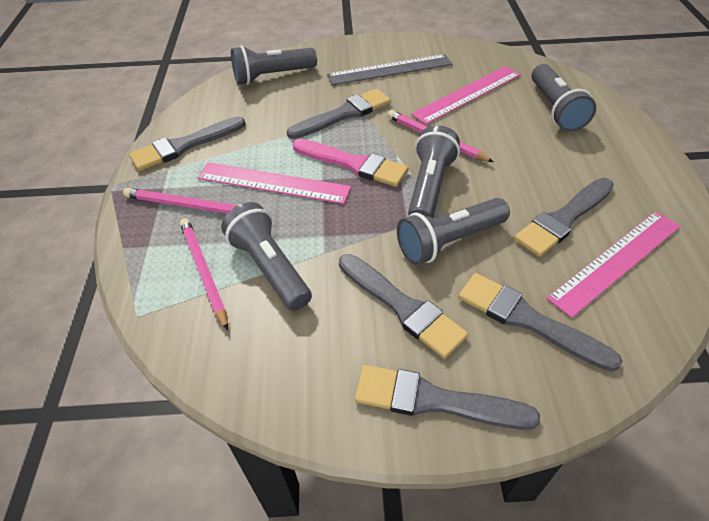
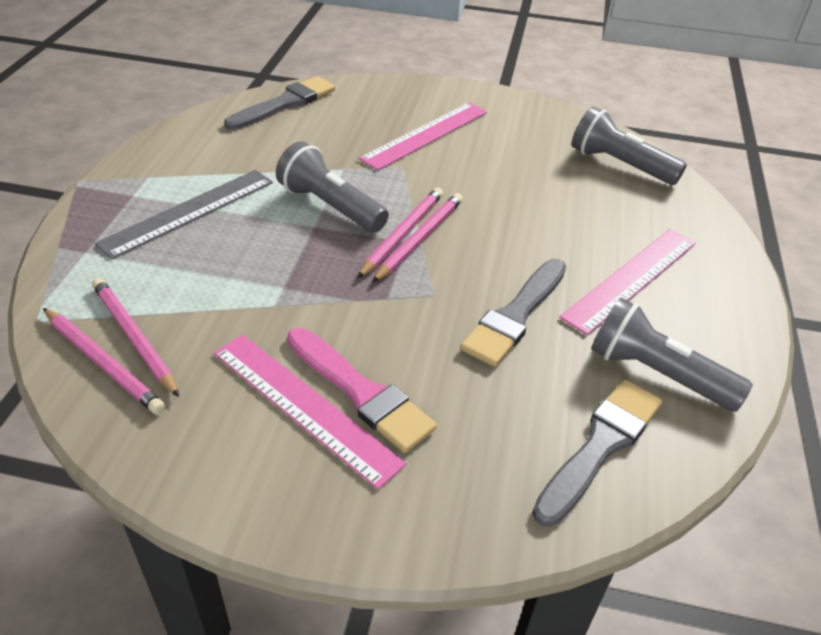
grey brush: 6 -> 3
grey flashlight: 5 -> 3
pink pencil: 3 -> 4

